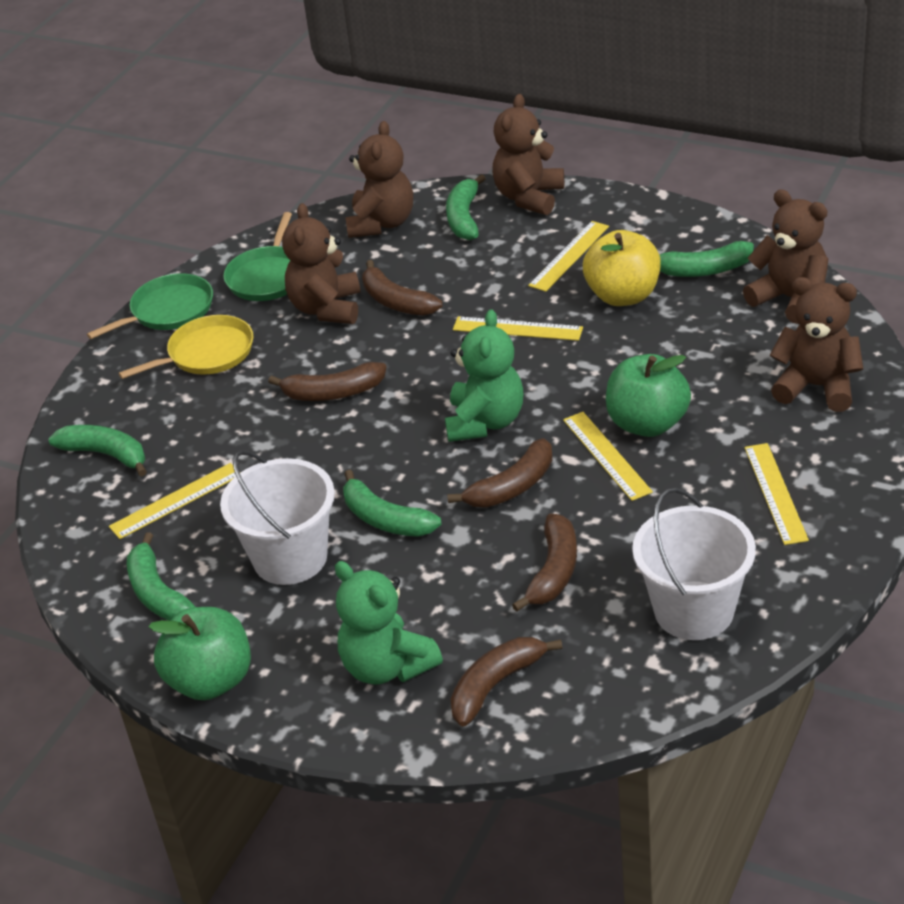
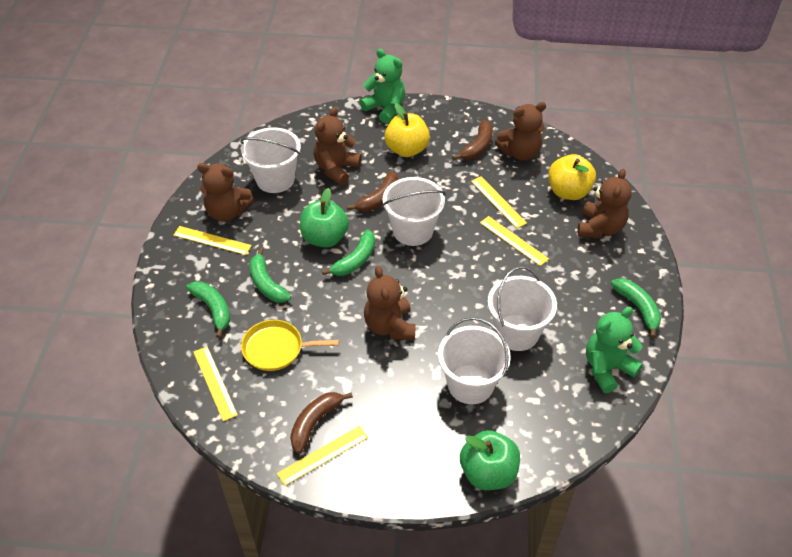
brown banana: 5 -> 3
green banana: 5 -> 4
green pan: 2 -> 0
white bucket: 2 -> 4
yellow apple: 1 -> 2

